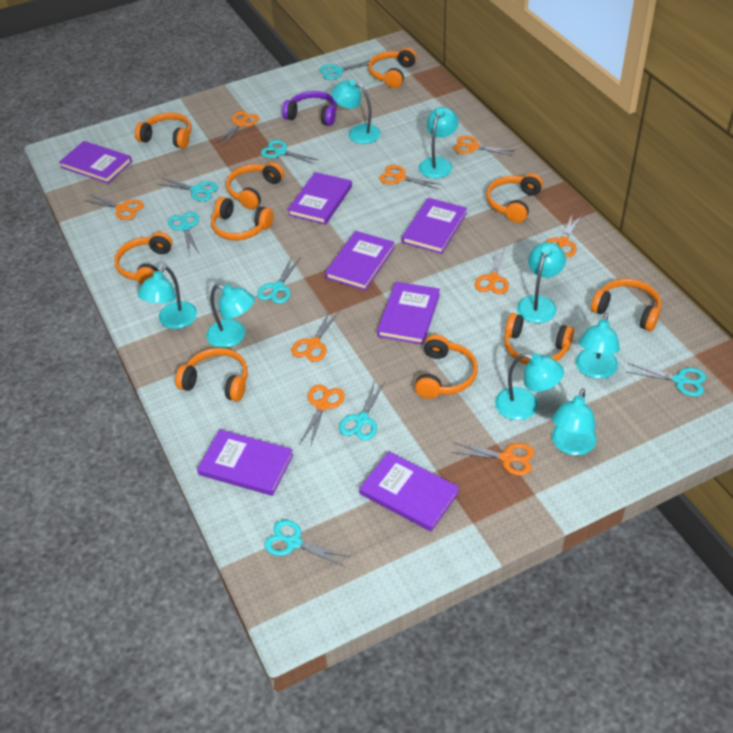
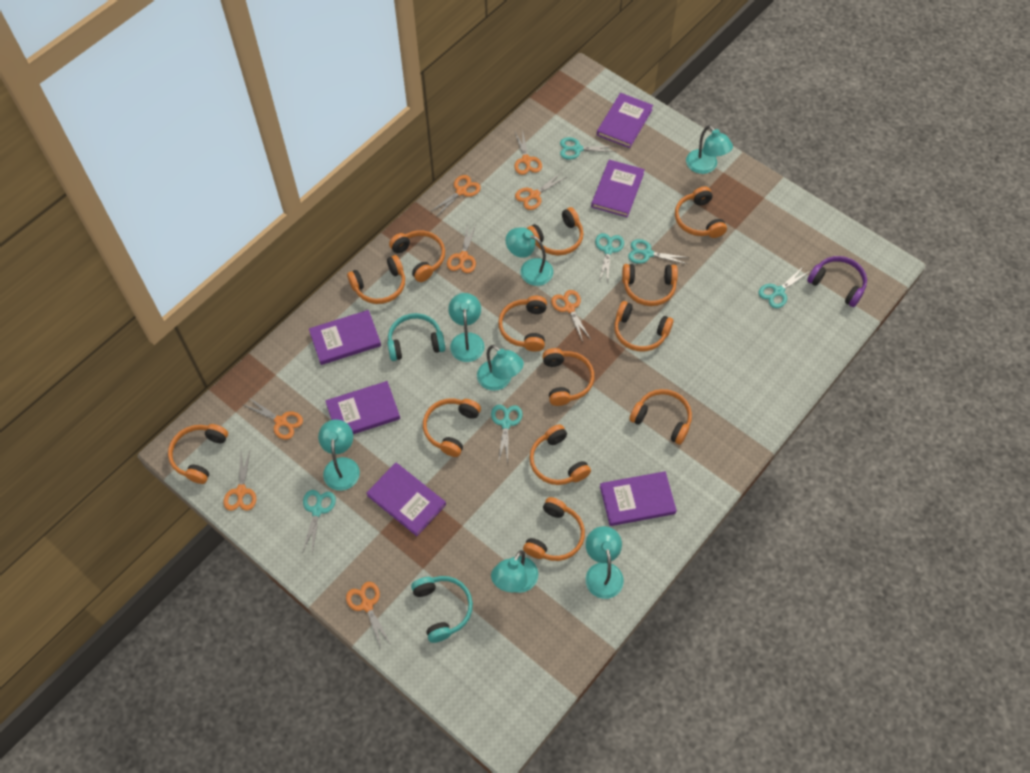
orange headphones: 10 -> 13
orange scissors: 9 -> 8
purple book: 7 -> 6
turquoise headphones: 0 -> 2
turquoise lamp: 8 -> 7
turquoise scissors: 8 -> 6

